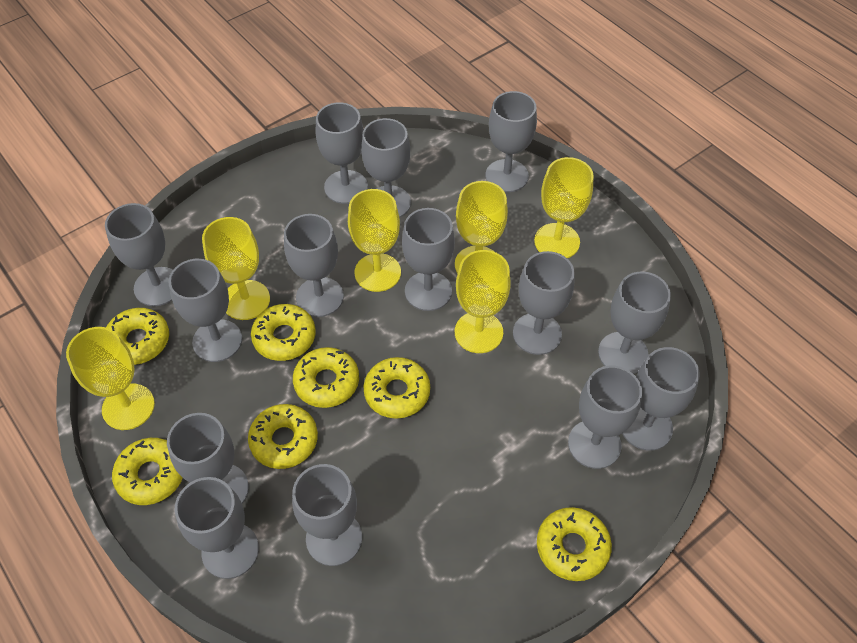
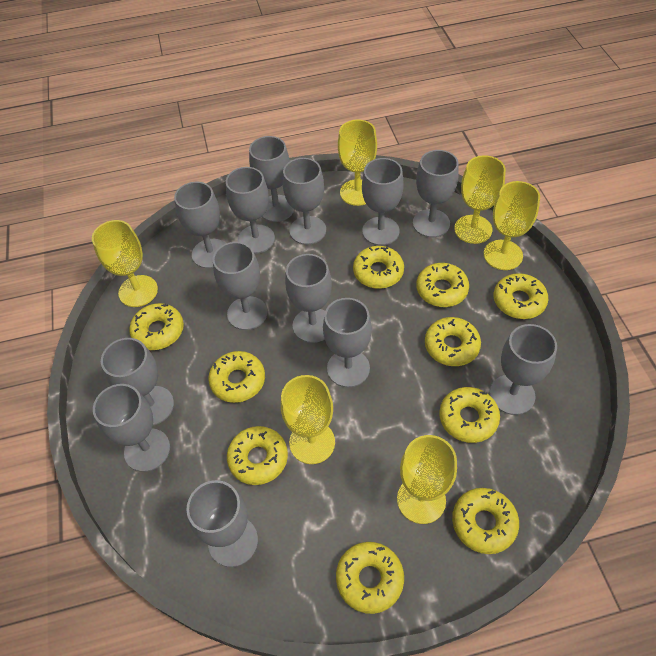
grey goblet: 14 -> 13
yellow donut: 7 -> 10

